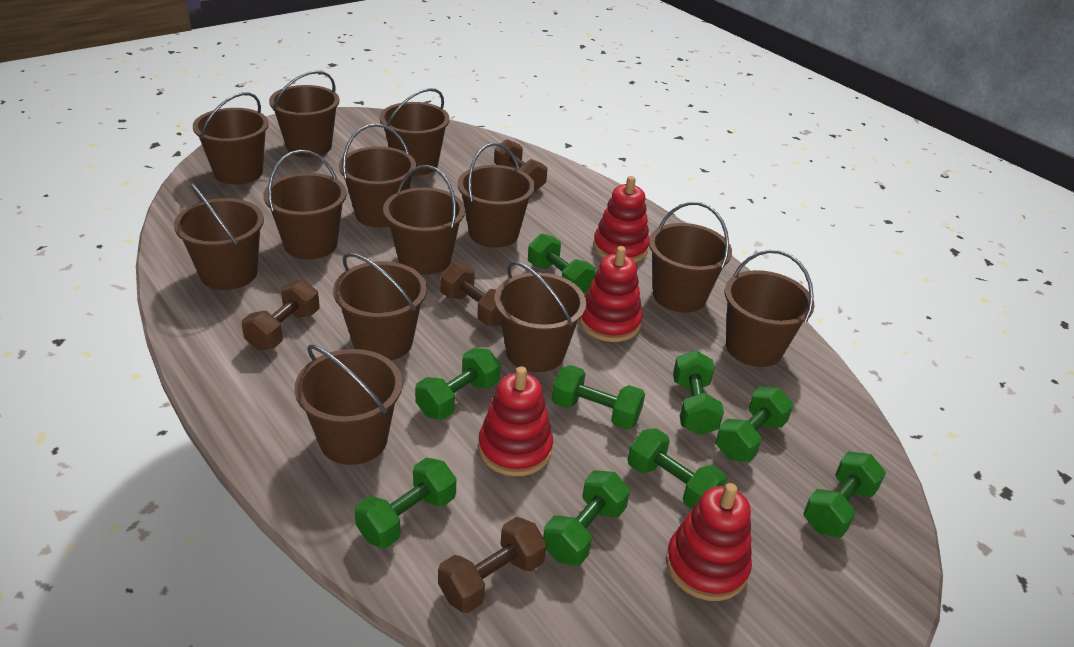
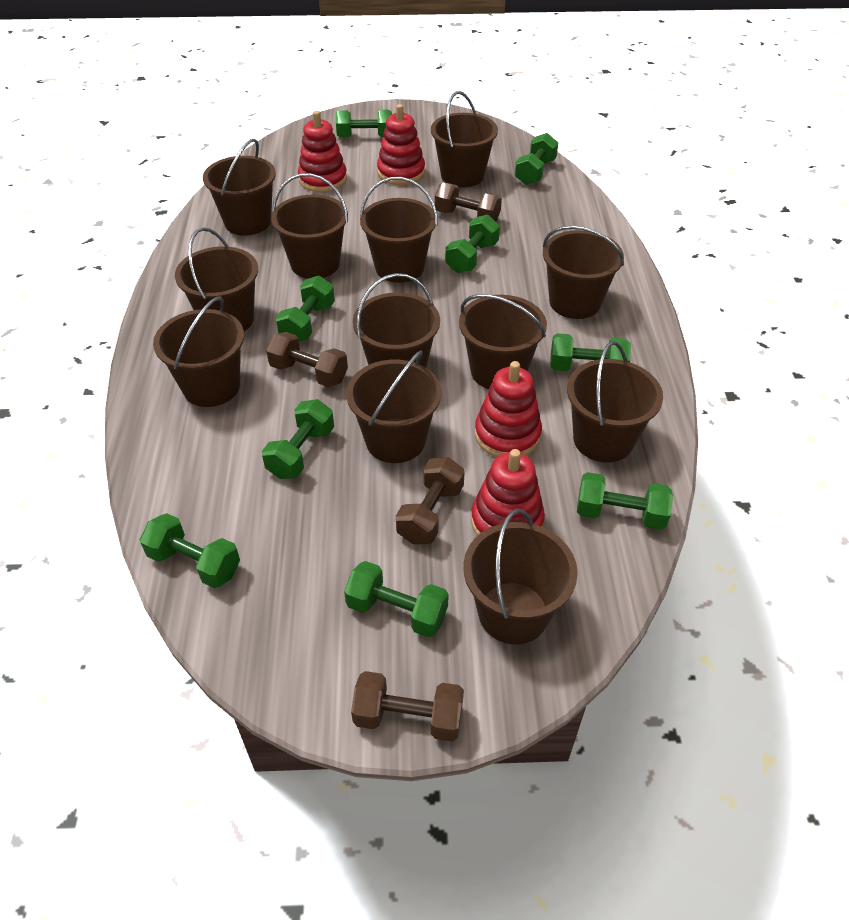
brown bucket: 13 -> 12

